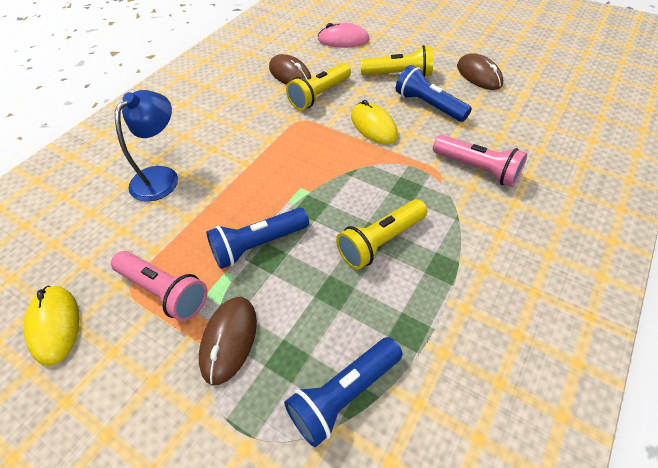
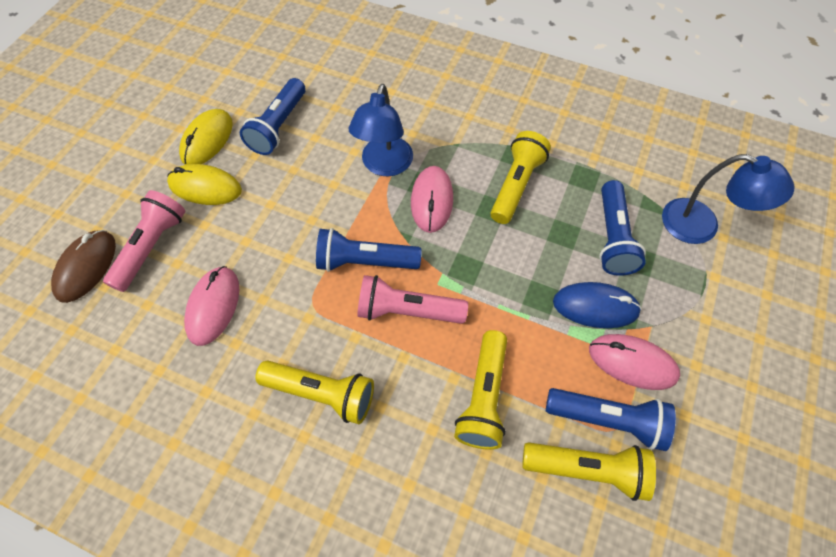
blue flashlight: 3 -> 4
blue lamp: 1 -> 2
blue mouse: 0 -> 1
brown mouse: 3 -> 1
pink mouse: 1 -> 3
yellow flashlight: 3 -> 4

